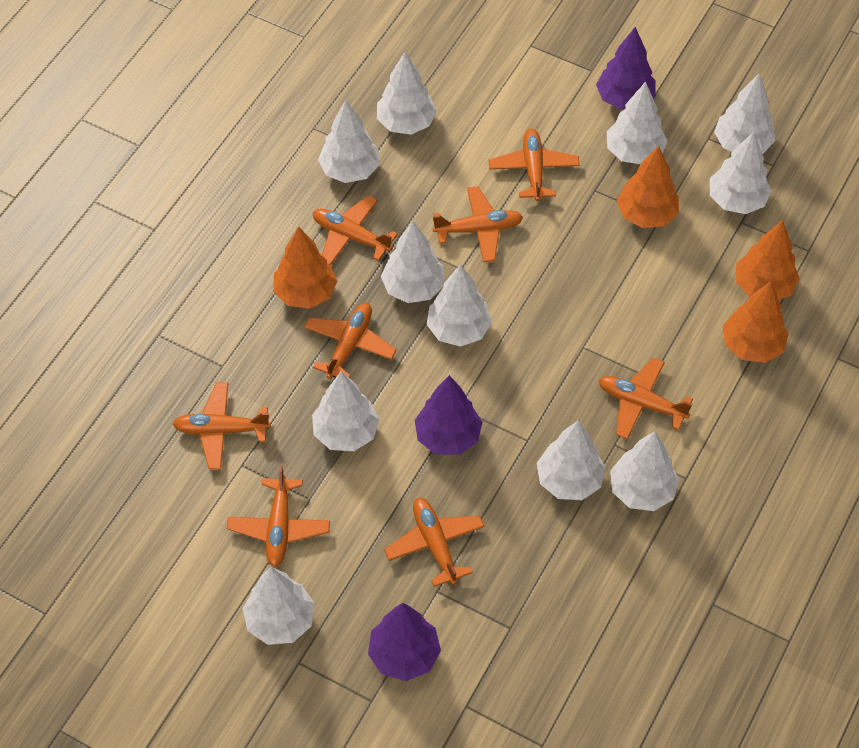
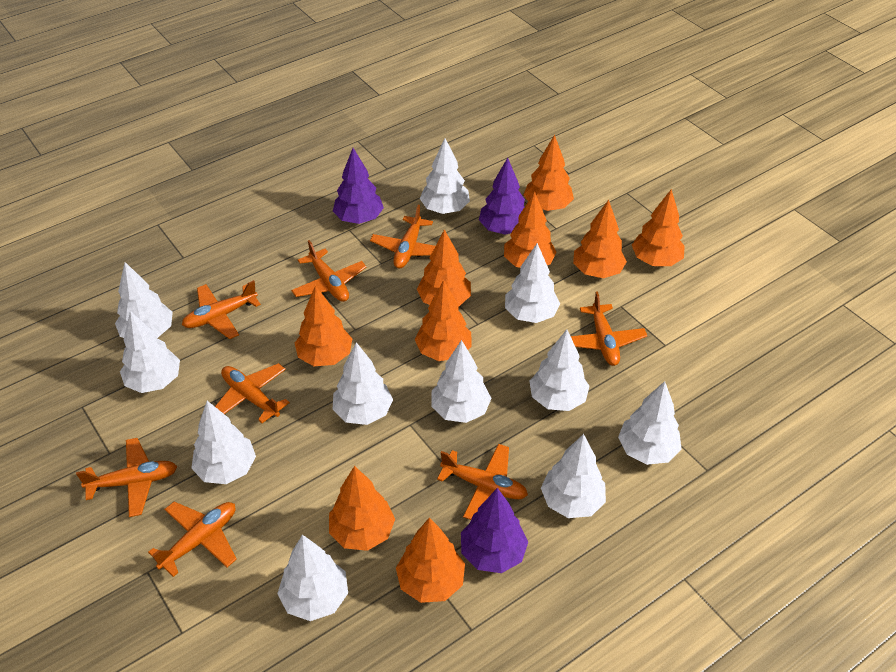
orange tree: 4 -> 9

